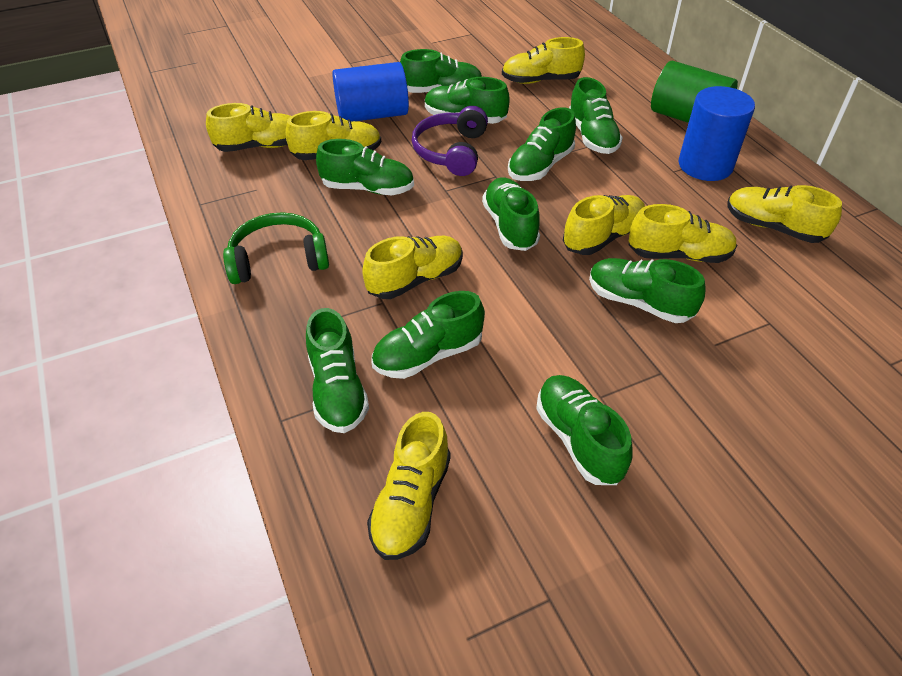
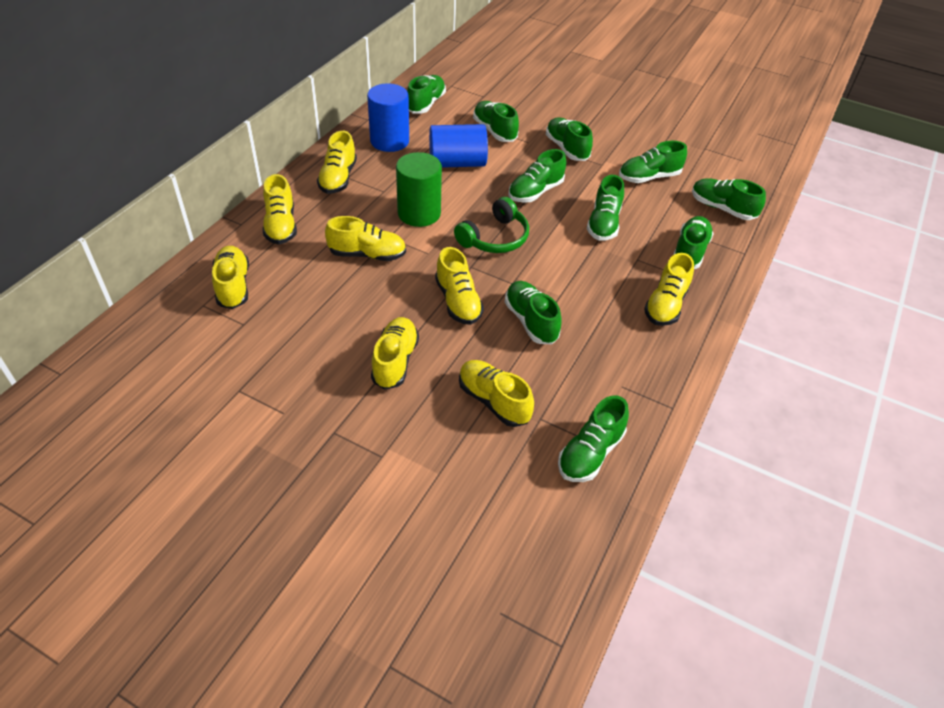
purple headphones: 1 -> 0

